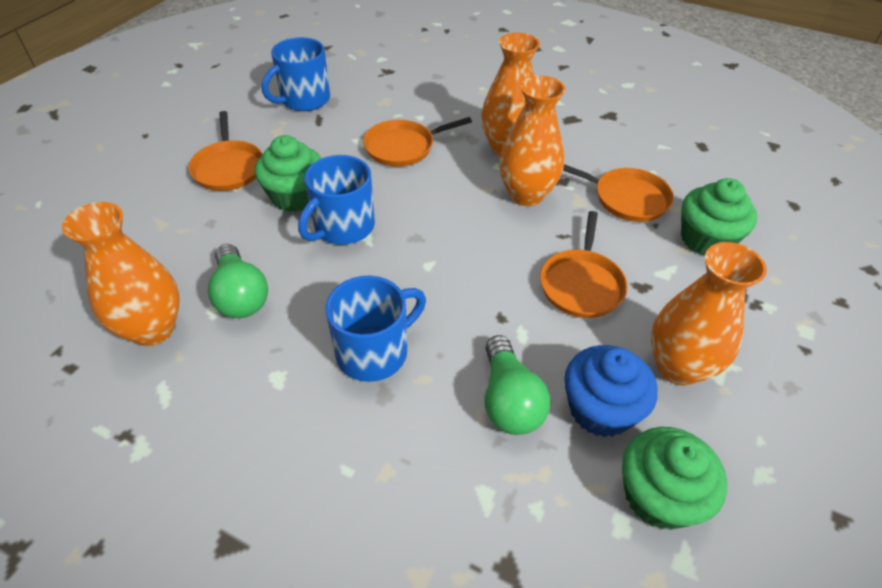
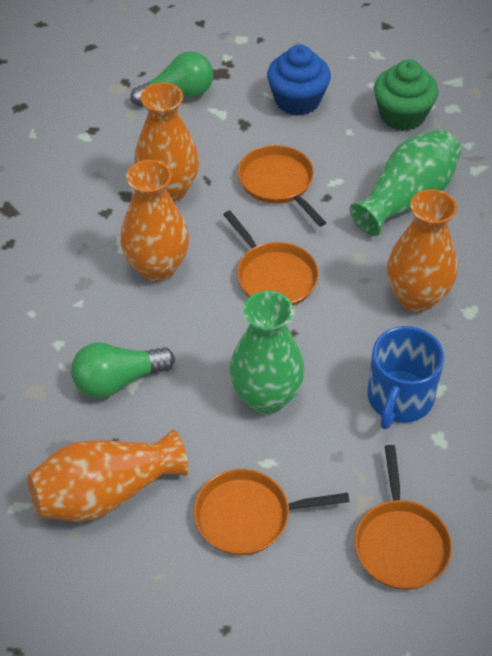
blue mug: 3 -> 1
green cupcake: 3 -> 1
green vase: 0 -> 2

